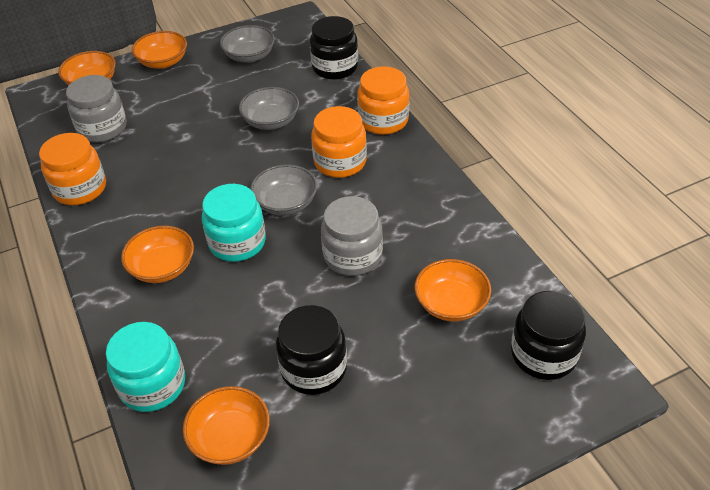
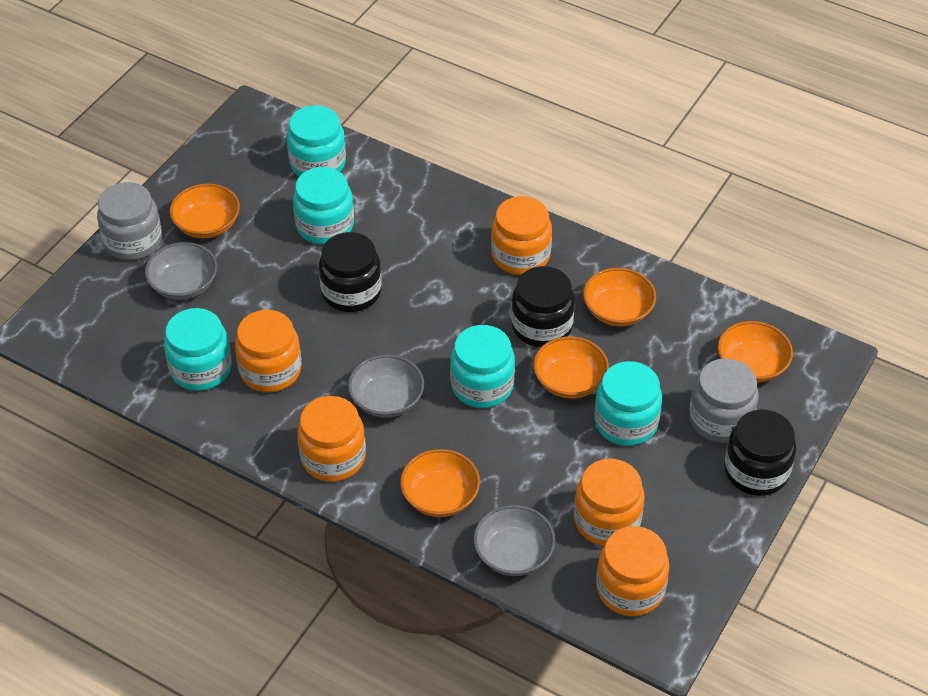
orange jar: 3 -> 5
turquoise jar: 2 -> 5

